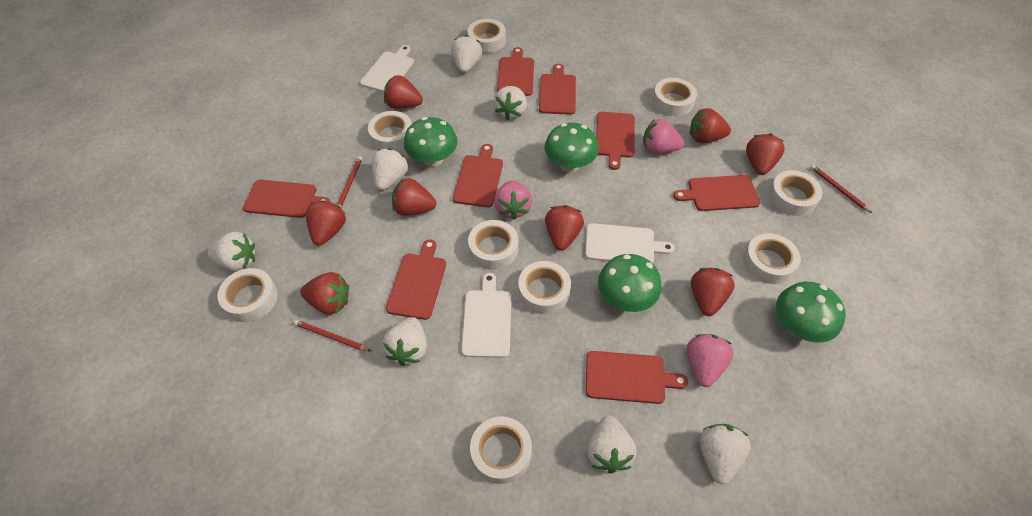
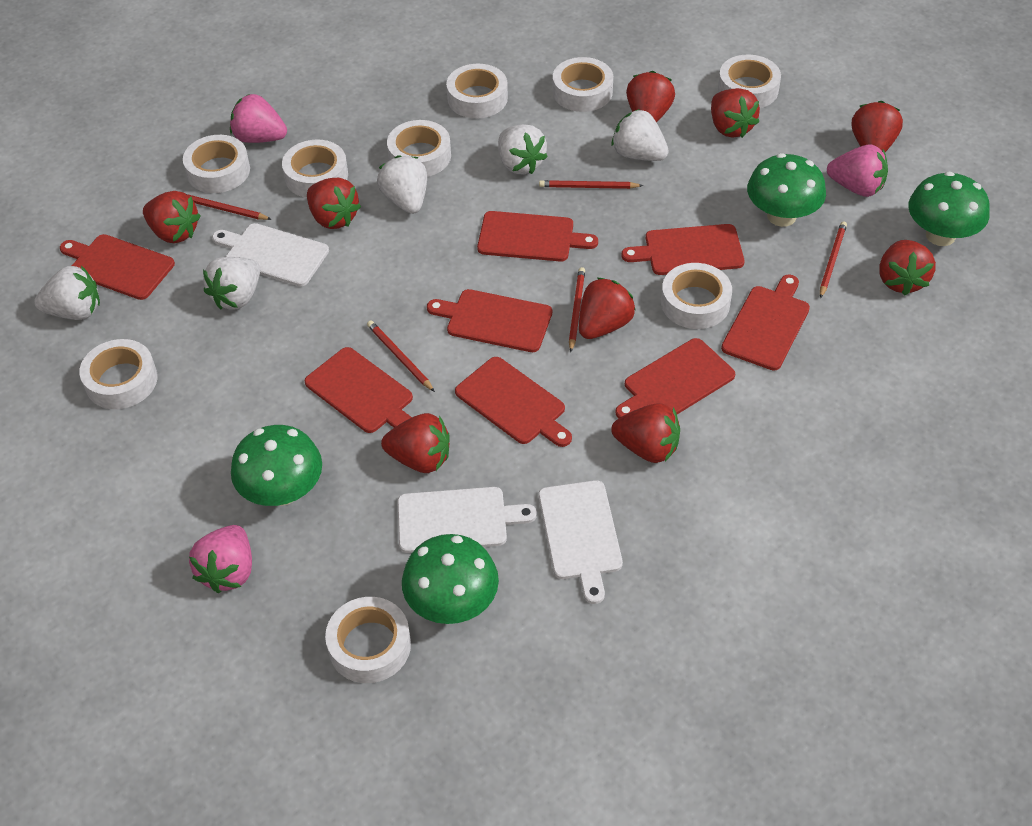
red pencil: 3 -> 5
red strawberry: 8 -> 9
white strawberry: 7 -> 5

